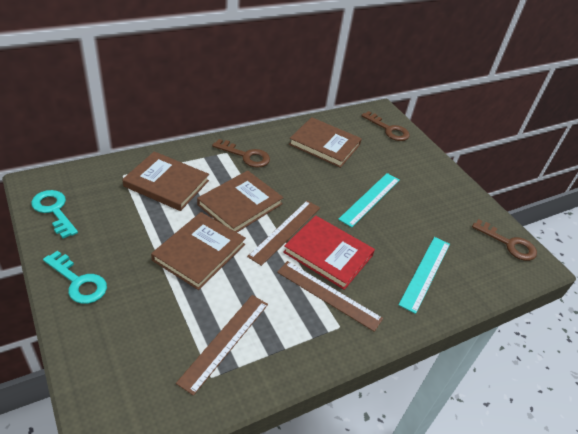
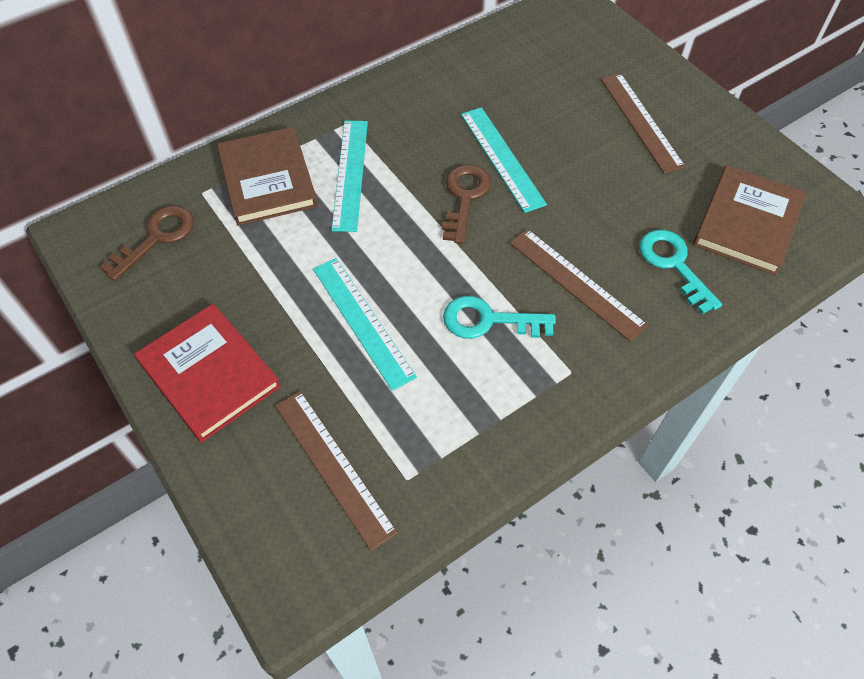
brown book: 4 -> 2
brown key: 3 -> 2
turquoise ruler: 2 -> 3

